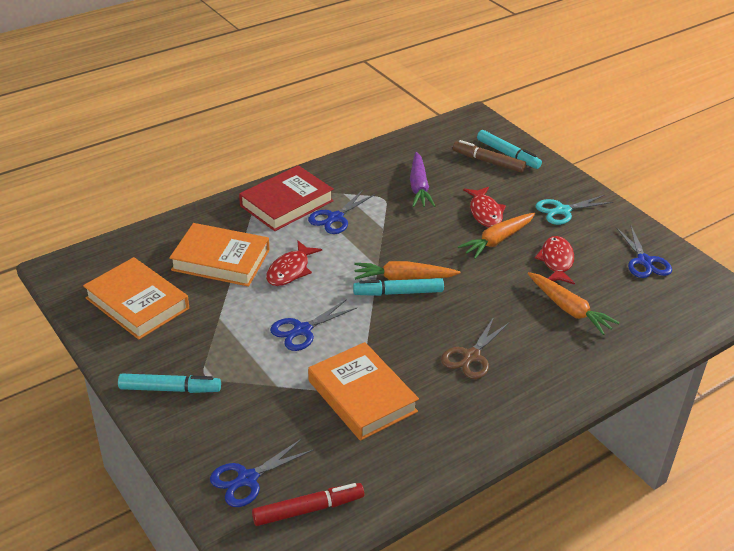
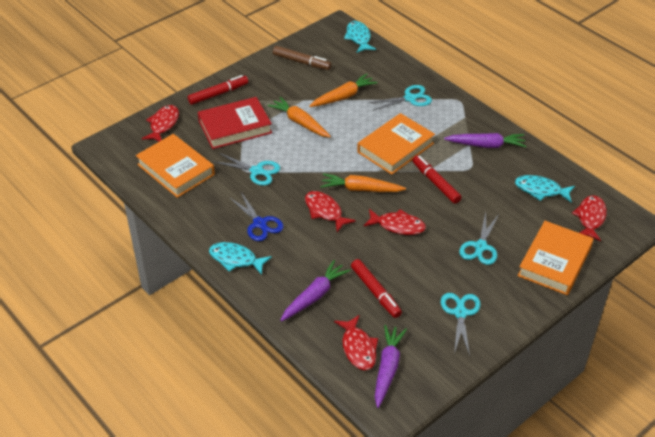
blue scissors: 4 -> 1
brown scissors: 1 -> 0
purple carrot: 1 -> 3
red fish: 3 -> 5
red marker: 1 -> 3
turquoise fish: 0 -> 3
turquoise marker: 3 -> 0
turquoise scissors: 1 -> 4

